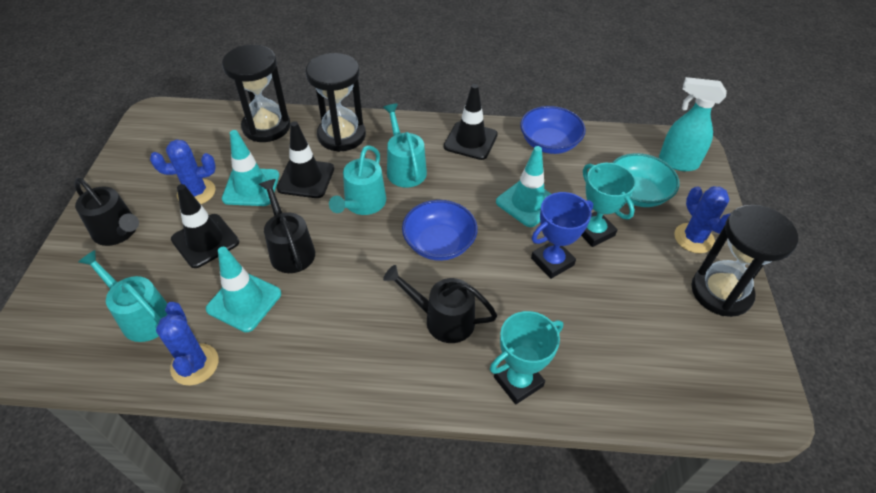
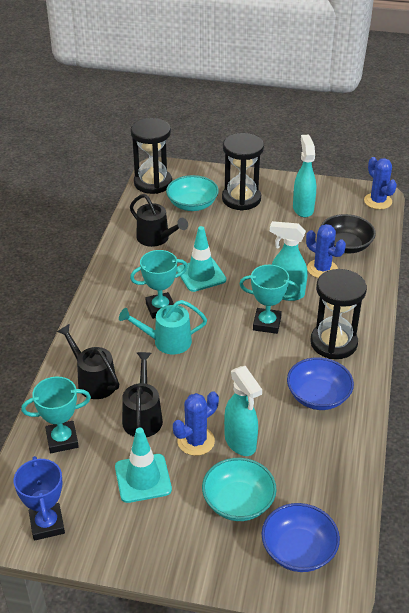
black bowl: 0 -> 1
black traffic cone: 3 -> 0
turquoise bowl: 1 -> 2
turquoise spray bottle: 1 -> 3
turquoise traffic cone: 3 -> 2
turquoise trophy: 2 -> 3
turquoise watering can: 3 -> 1

